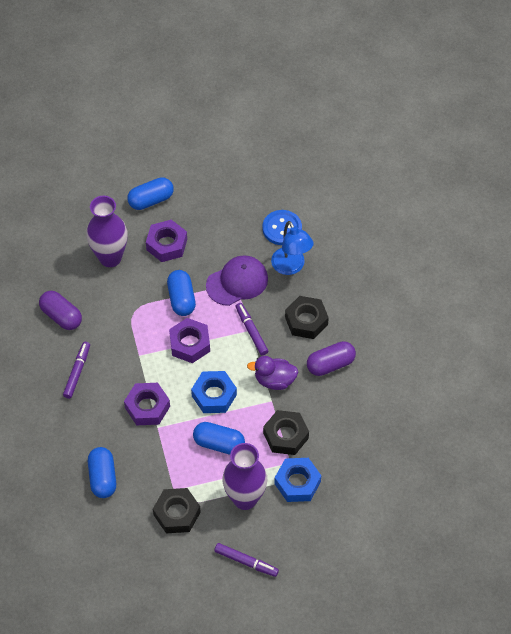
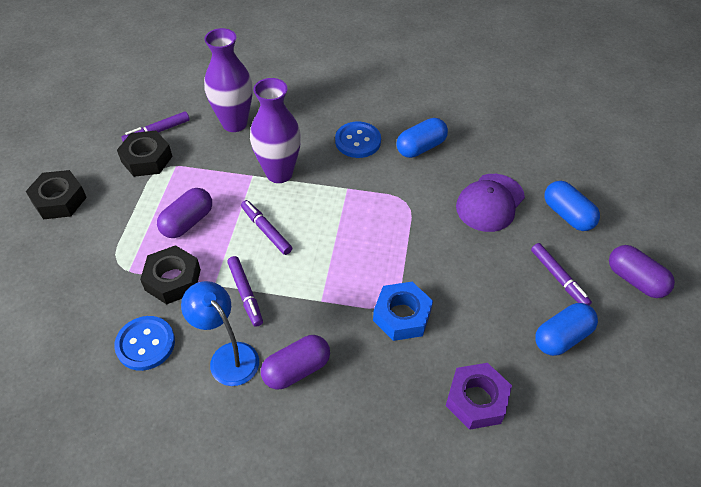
blue button: 1 -> 2
blue capsule: 4 -> 3
blue nut: 2 -> 1
purple capsule: 2 -> 3
purple duck: 1 -> 0
purple marker: 3 -> 4
purple nut: 3 -> 1

